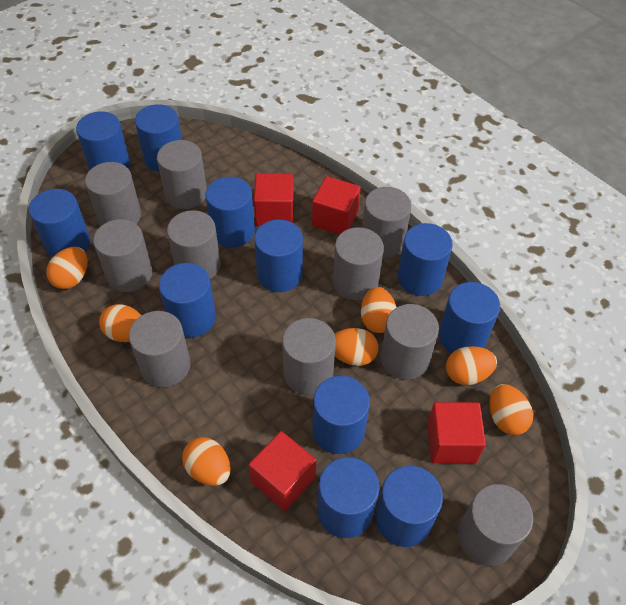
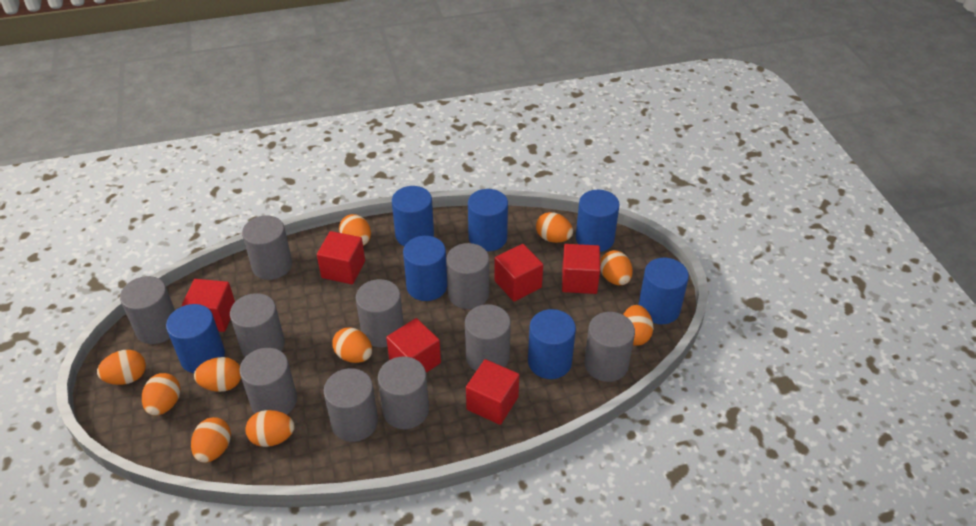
blue cylinder: 11 -> 7
orange egg: 7 -> 10
red cube: 4 -> 6

